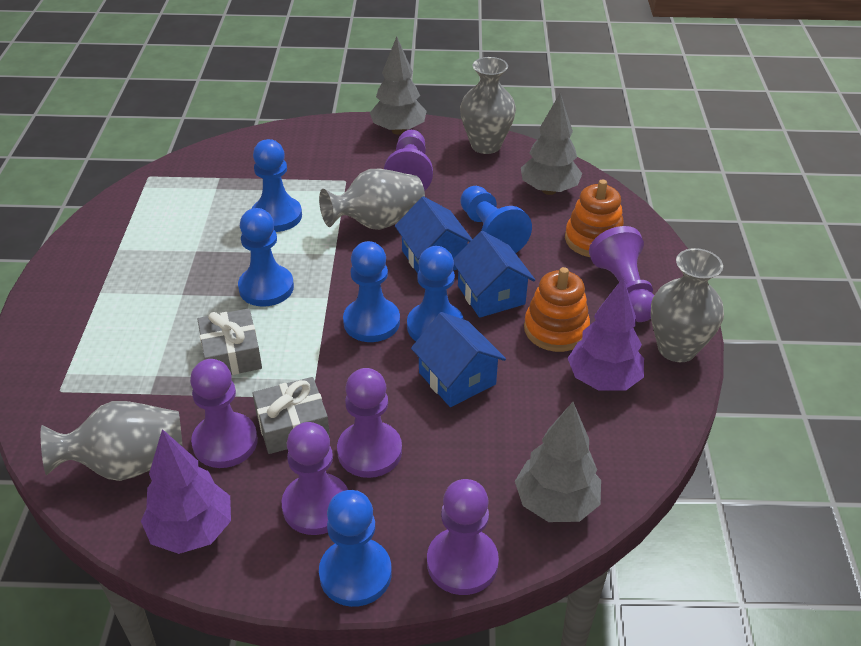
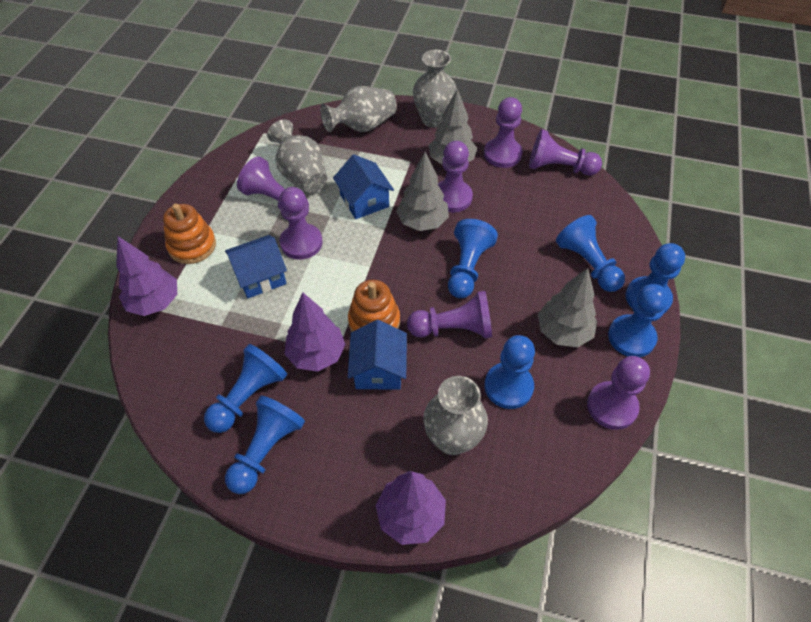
blue pawn: 6 -> 7
grey gift: 2 -> 0
purple pawn: 6 -> 7
purple tree: 2 -> 3

